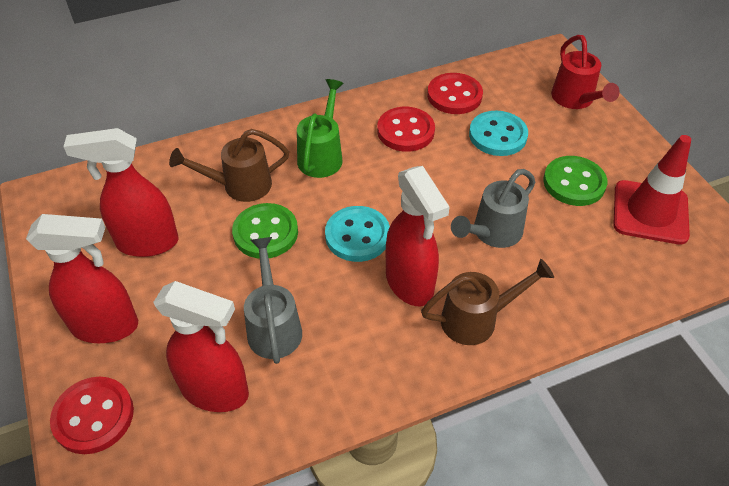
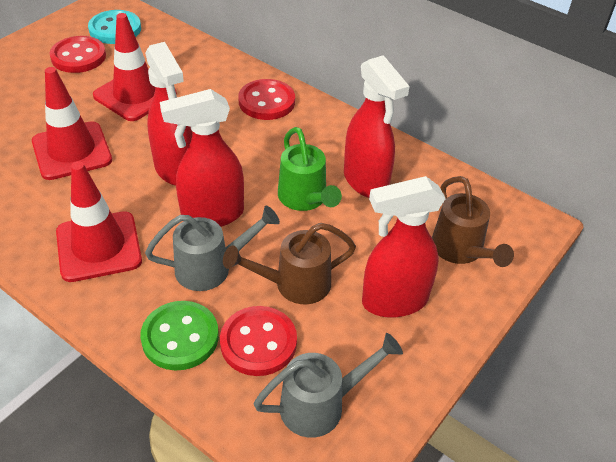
green button: 2 -> 1
red traffic cone: 1 -> 3
red watering can: 1 -> 0
turquoise button: 2 -> 1

